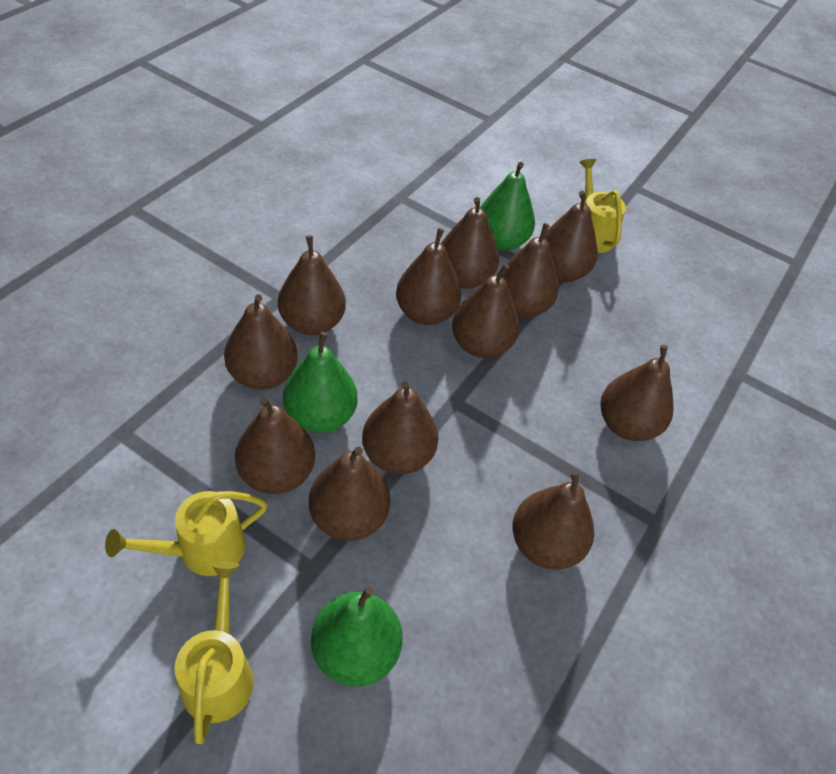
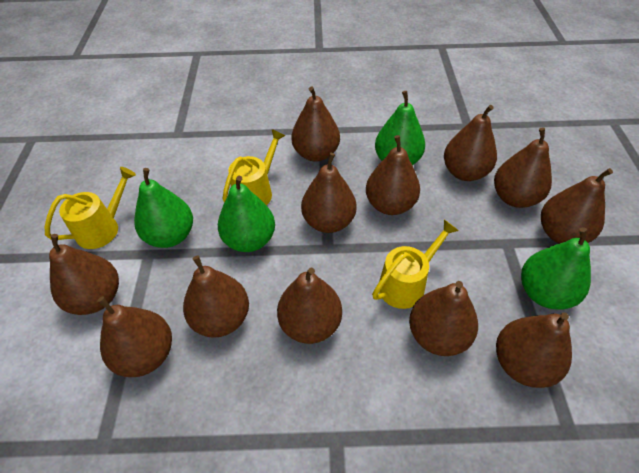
green pear: 3 -> 4

